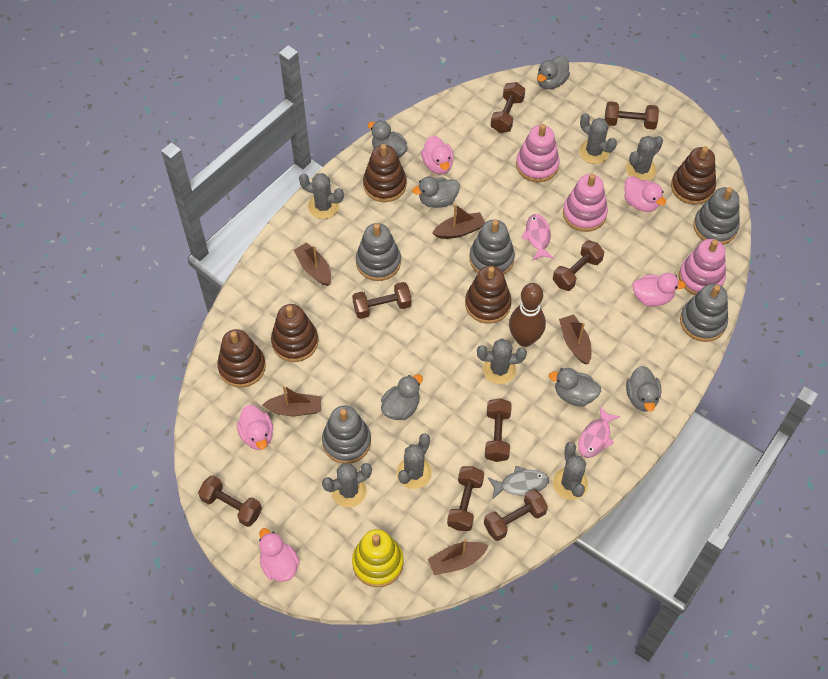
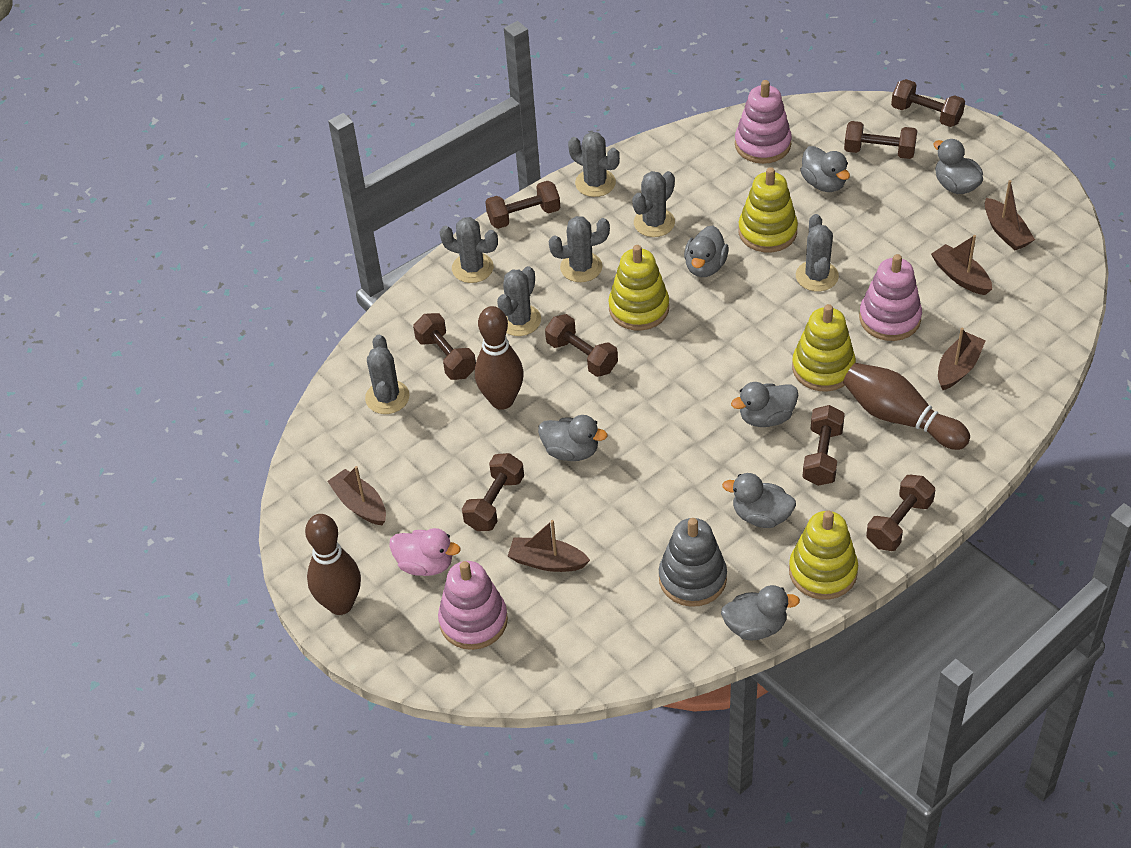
brown bowling pin: 1 -> 3
brown stacking toy: 5 -> 0
grey duck: 6 -> 7
grey fish: 1 -> 0
grey stacking toy: 5 -> 1
pink duck: 5 -> 1
pink fish: 2 -> 0
yellow stacking toy: 1 -> 4

